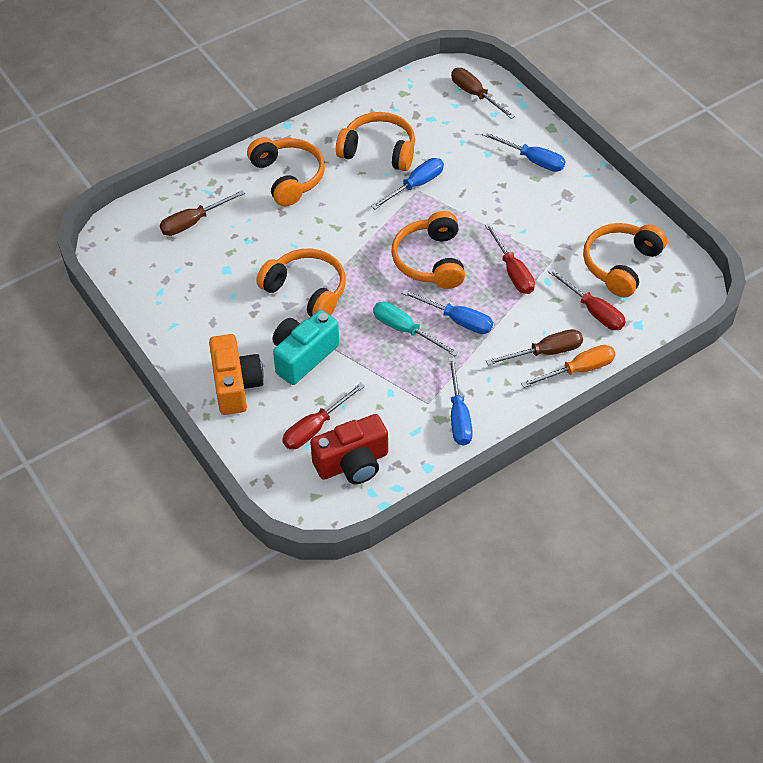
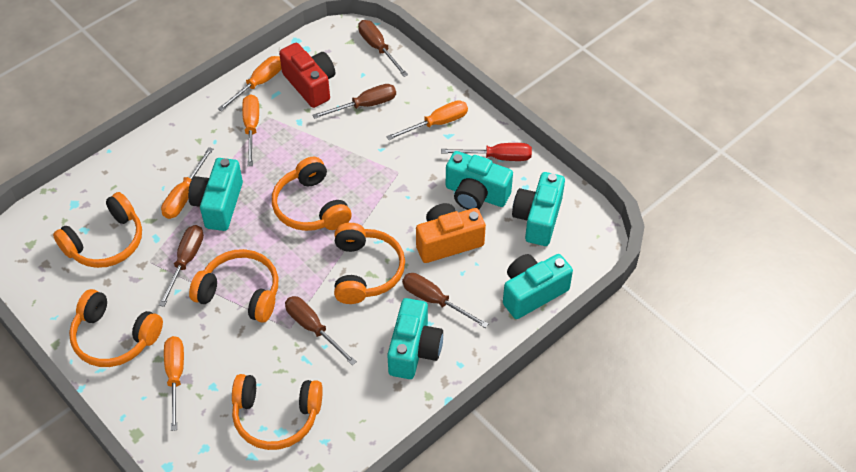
blue screwdriver: 4 -> 0
brown screwdriver: 3 -> 5
orange headphones: 5 -> 6
orange screwdriver: 1 -> 5
red screwdriver: 3 -> 1
turquoise camera: 1 -> 5
turquoise screwdriver: 1 -> 0

